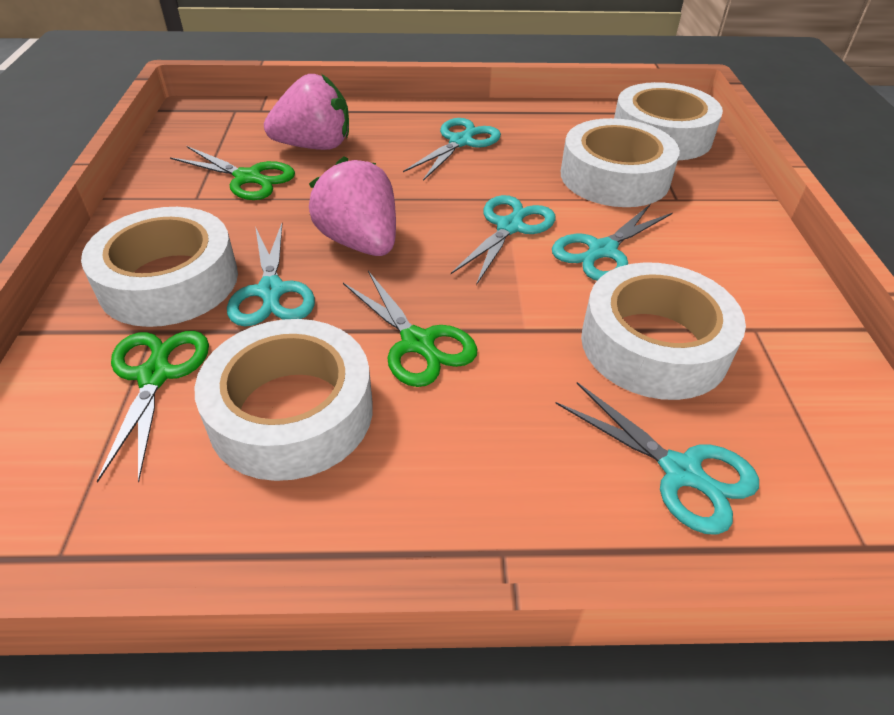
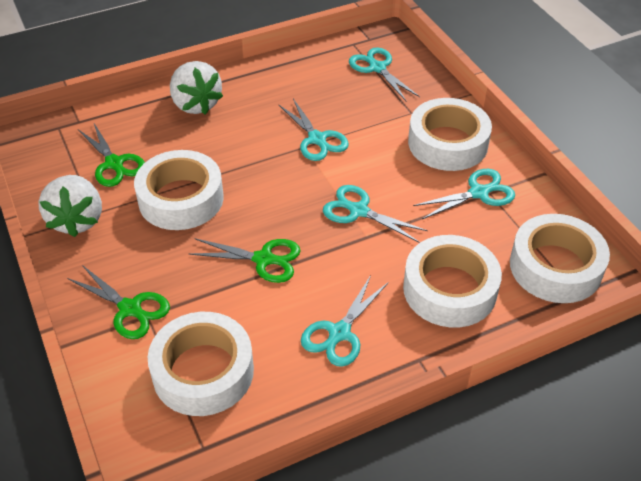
pink strawberry: 2 -> 0
white strawberry: 0 -> 2

